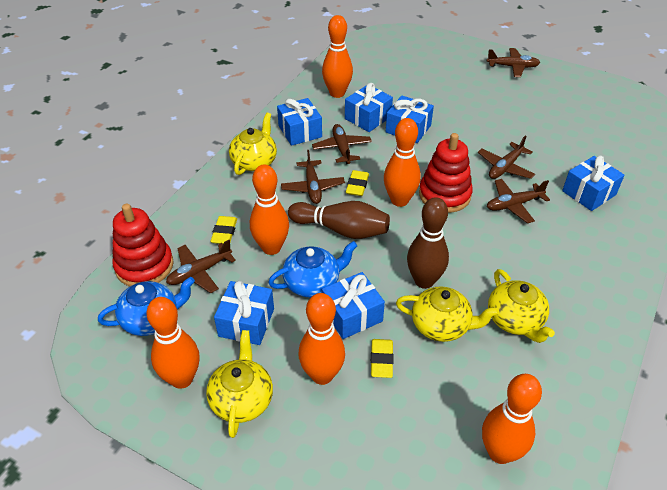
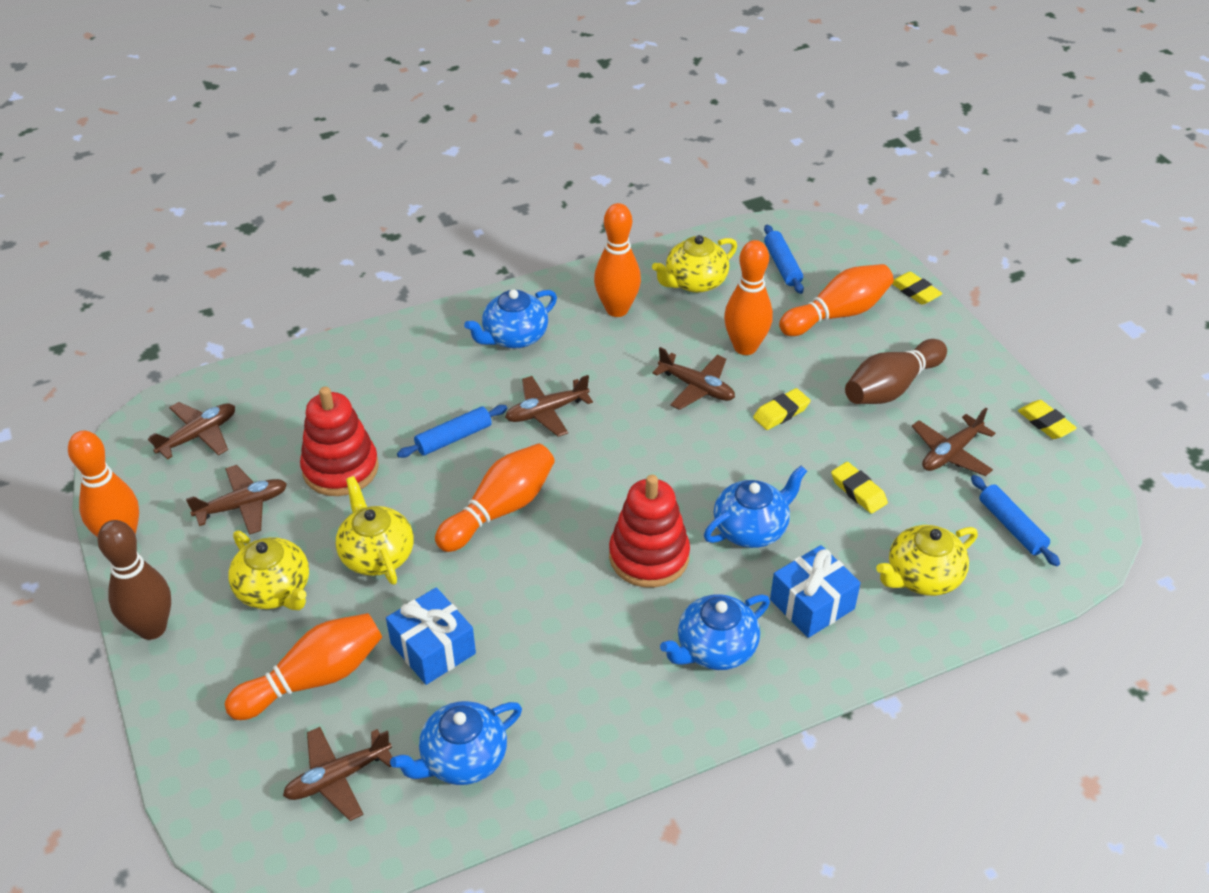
blue gift: 6 -> 2
blue rolling pin: 0 -> 3
blue teapot: 2 -> 4
yellow eraser: 3 -> 4

